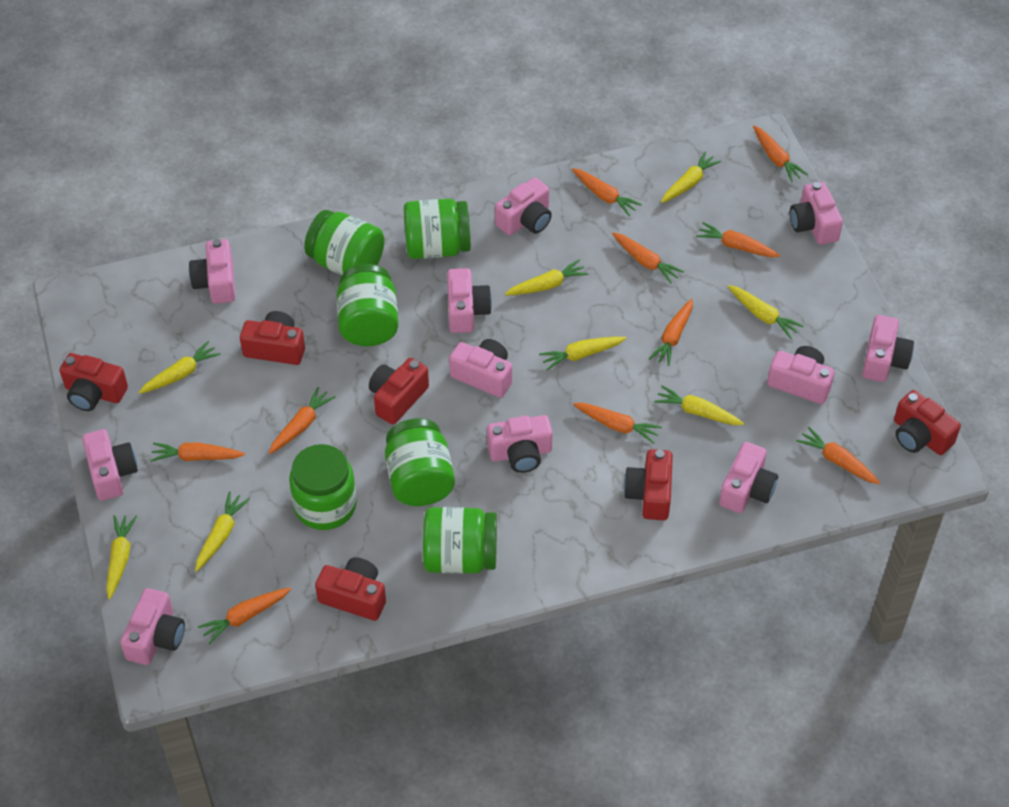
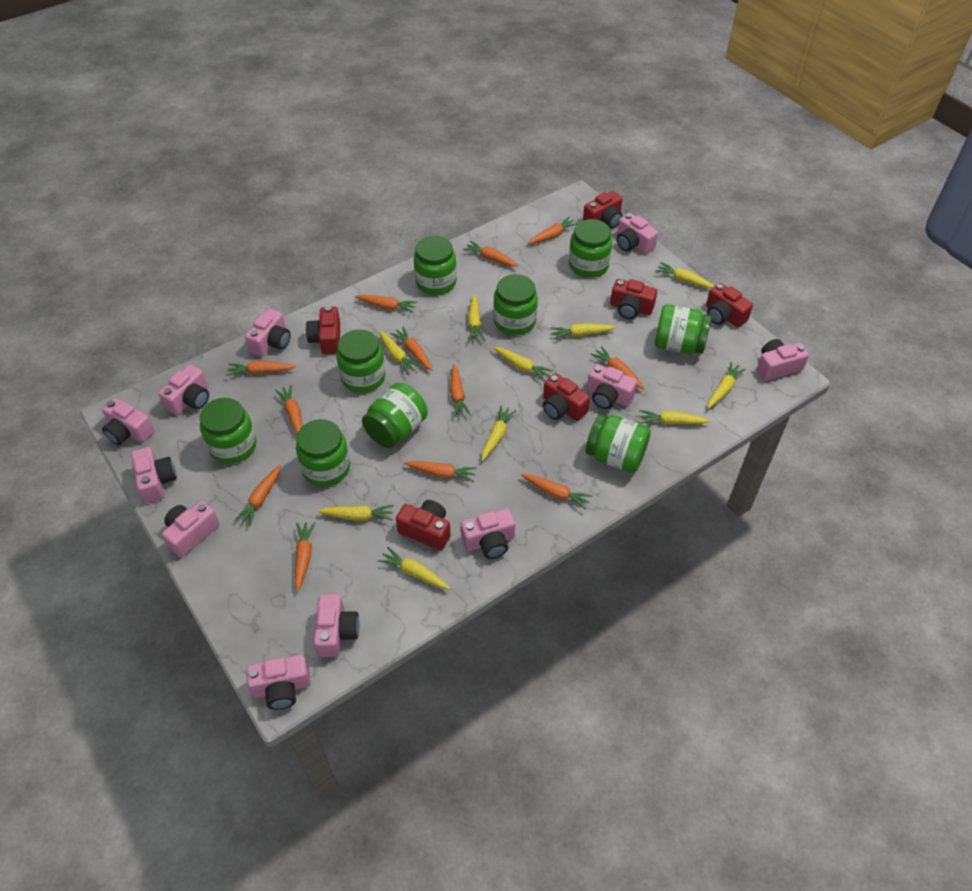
green jar: 6 -> 9
orange carrot: 10 -> 12
yellow carrot: 8 -> 10

